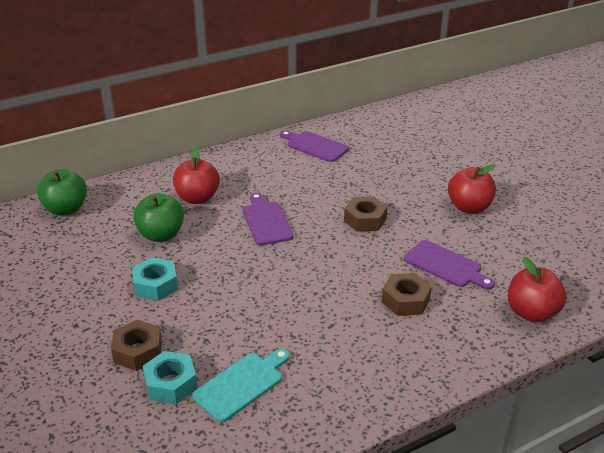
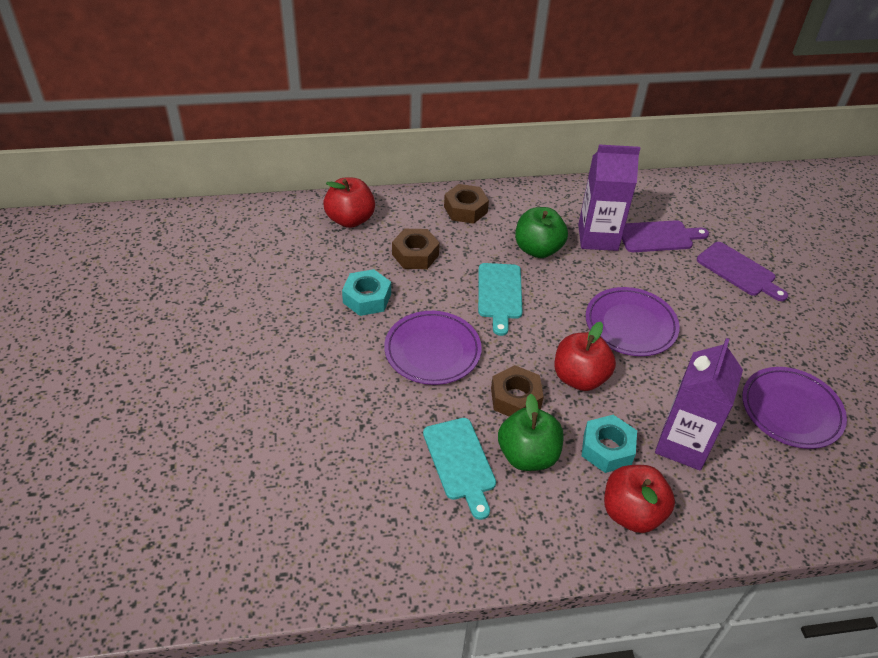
purple carton: 0 -> 2
purple cutting board: 3 -> 2
purple plate: 0 -> 3
turquoise cutting board: 1 -> 2

